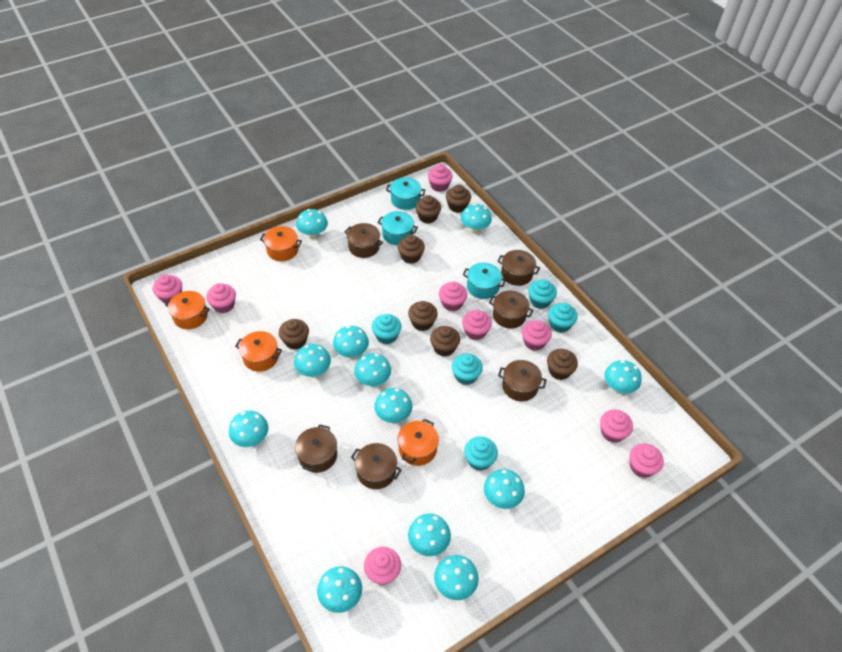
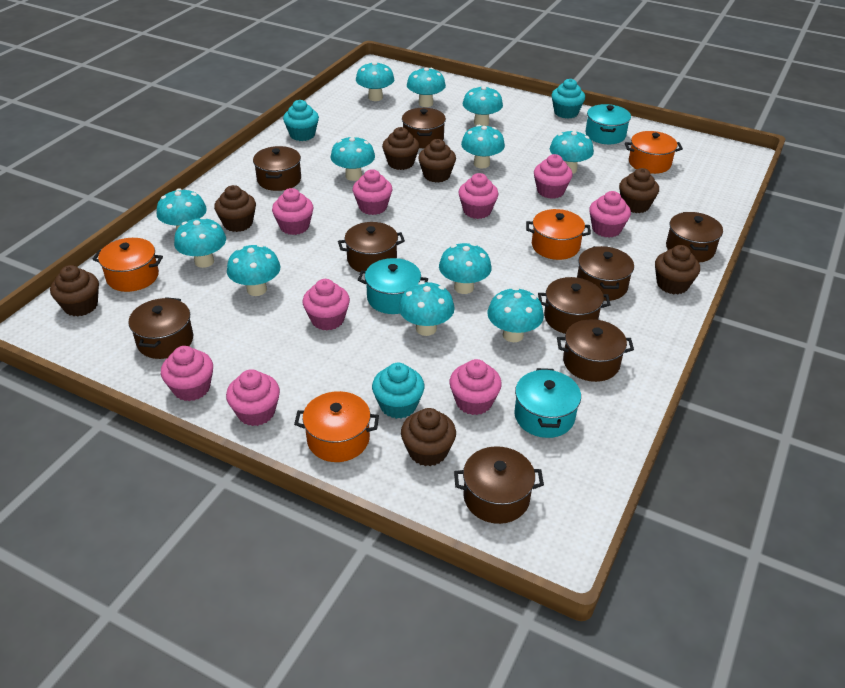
brown pot: 6 -> 9
turquoise cupcake: 5 -> 3

